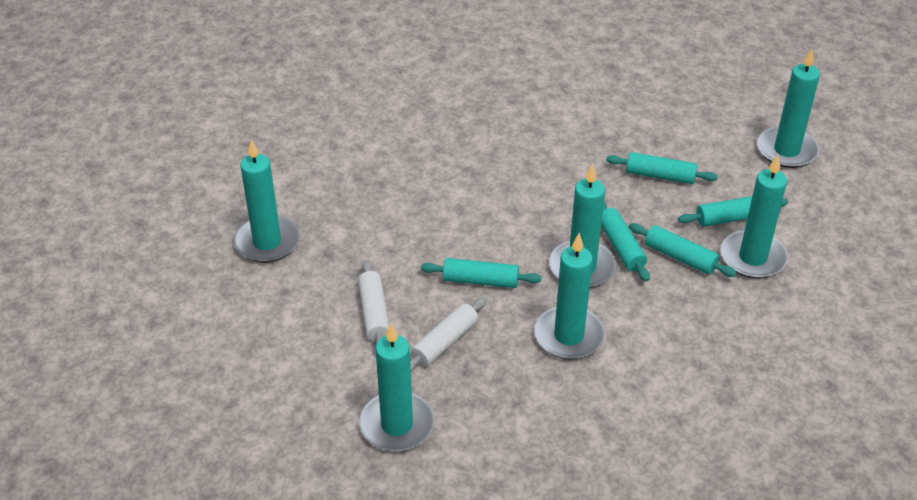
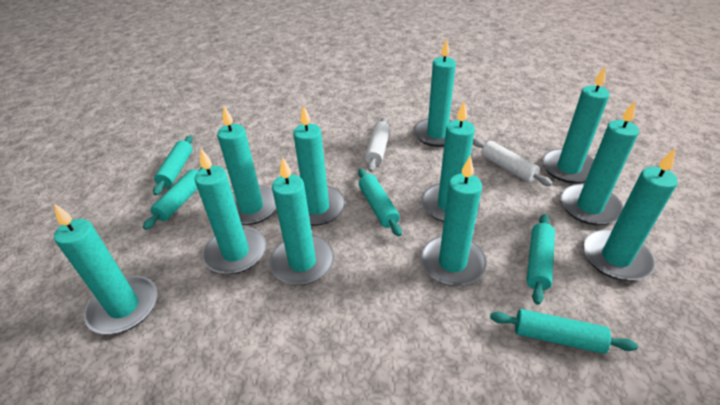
turquoise candle: 6 -> 11

